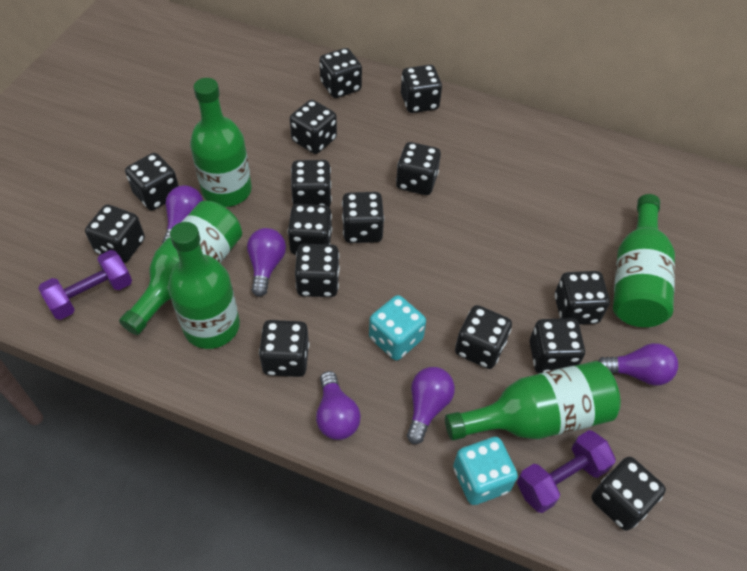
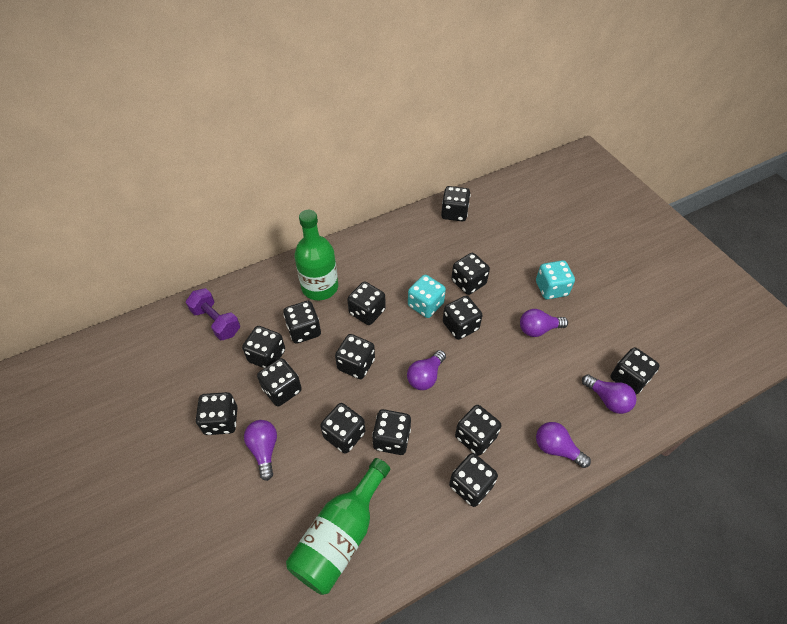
black dice: 15 -> 14
green bottle: 5 -> 2
purple dumbbell: 2 -> 1

